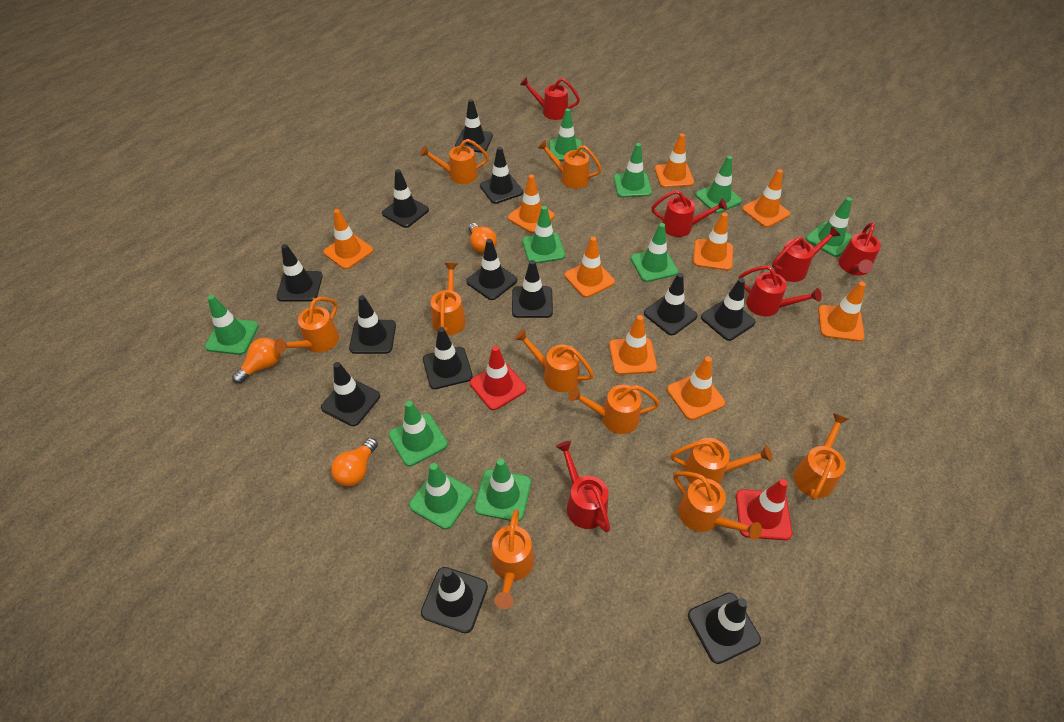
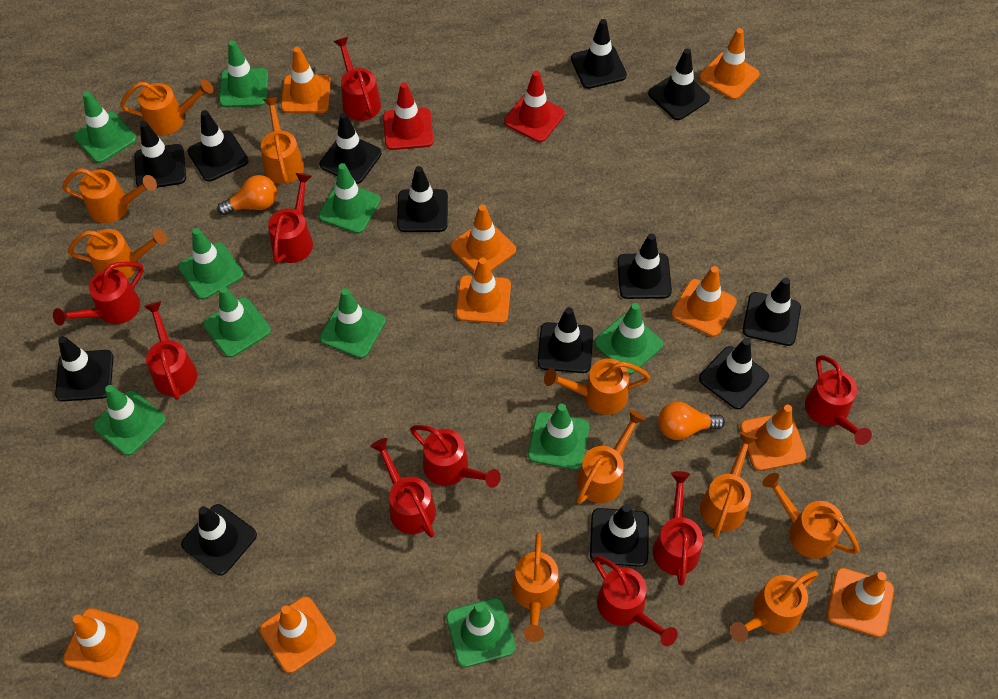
orange light bulb: 3 -> 2
red watering can: 6 -> 9

